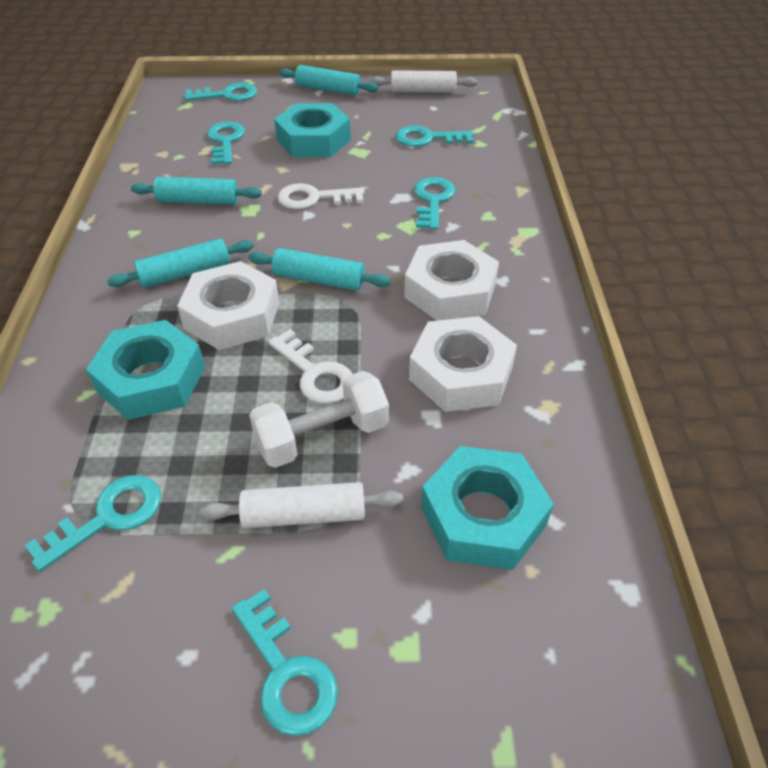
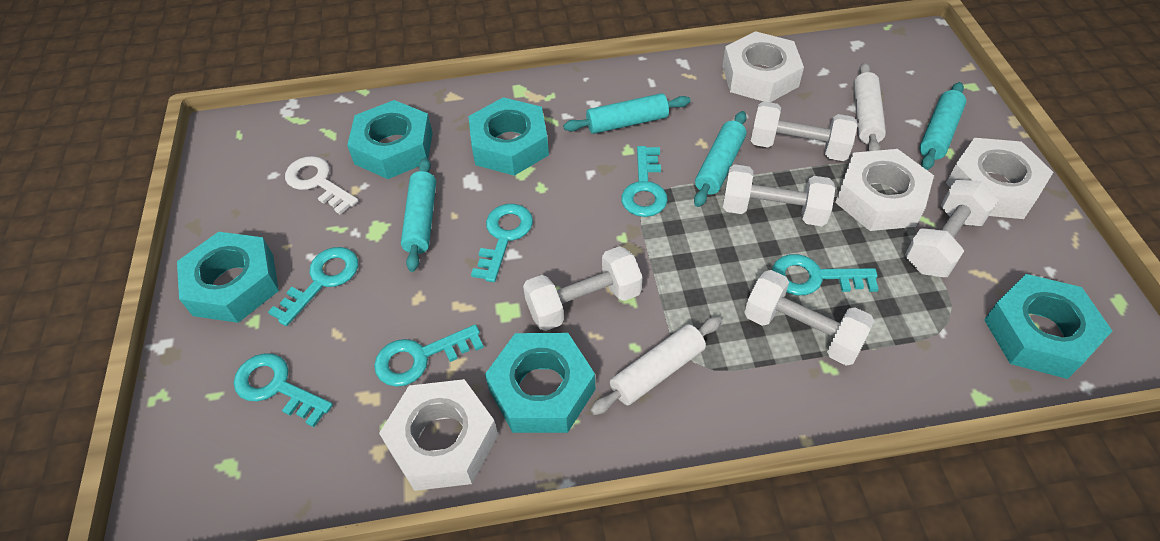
turquoise nut: 3 -> 5
white dumbbell: 1 -> 5
white key: 2 -> 1
white nut: 3 -> 4

